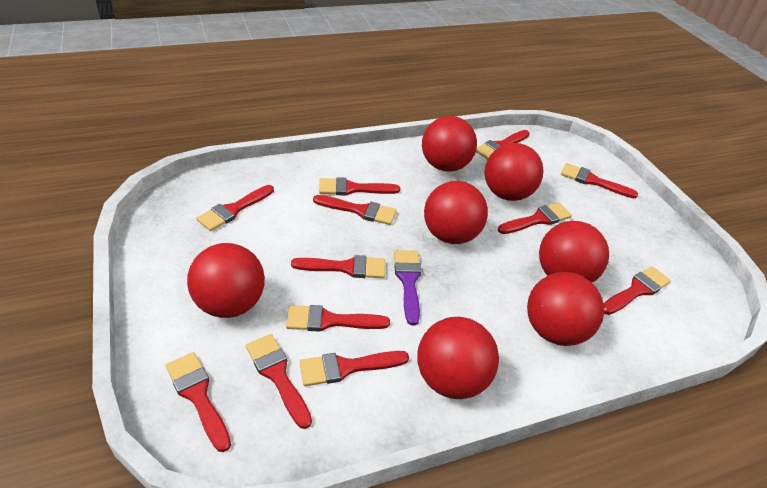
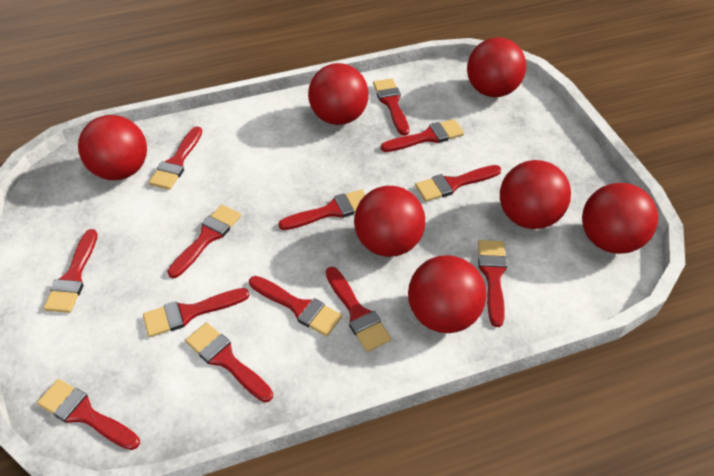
purple brush: 1 -> 0
red brush: 12 -> 13

